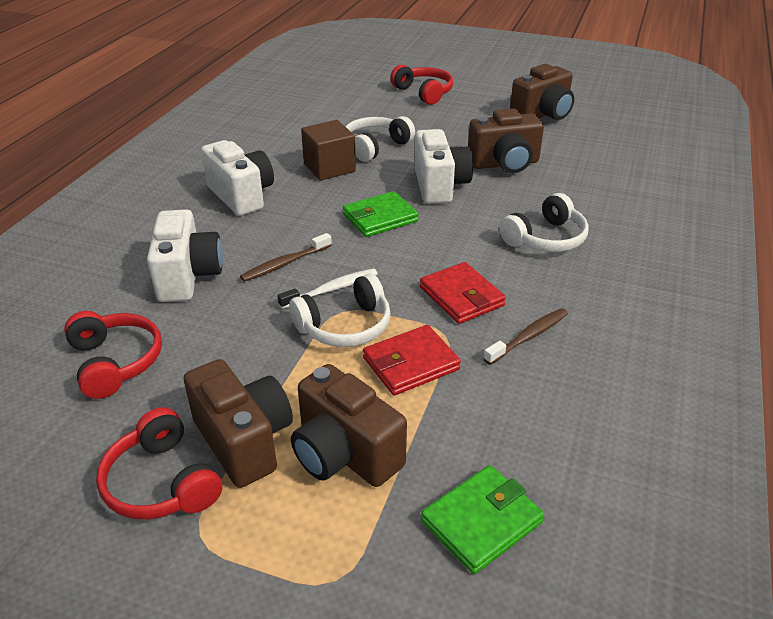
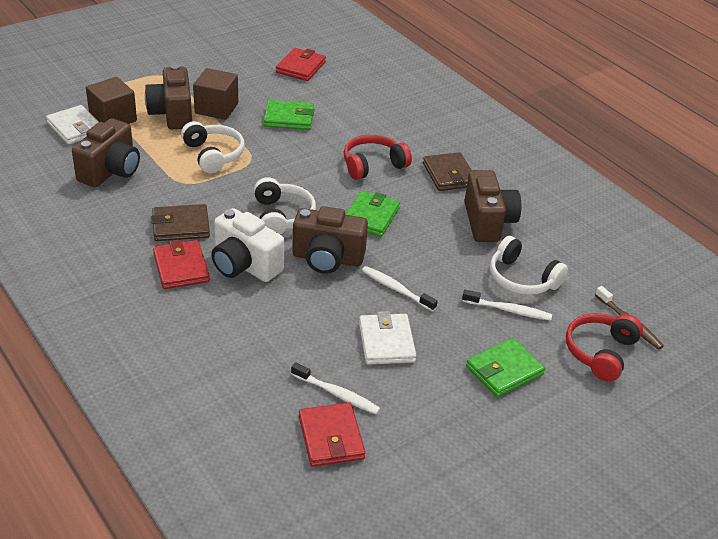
brown cube: 1 -> 2
brown toothbrush: 2 -> 1
brown wallet: 0 -> 2
green wallet: 2 -> 3
red headphones: 3 -> 2
red wallet: 2 -> 3
white camera: 3 -> 1
white toothbrush: 1 -> 3
white wallet: 0 -> 2

